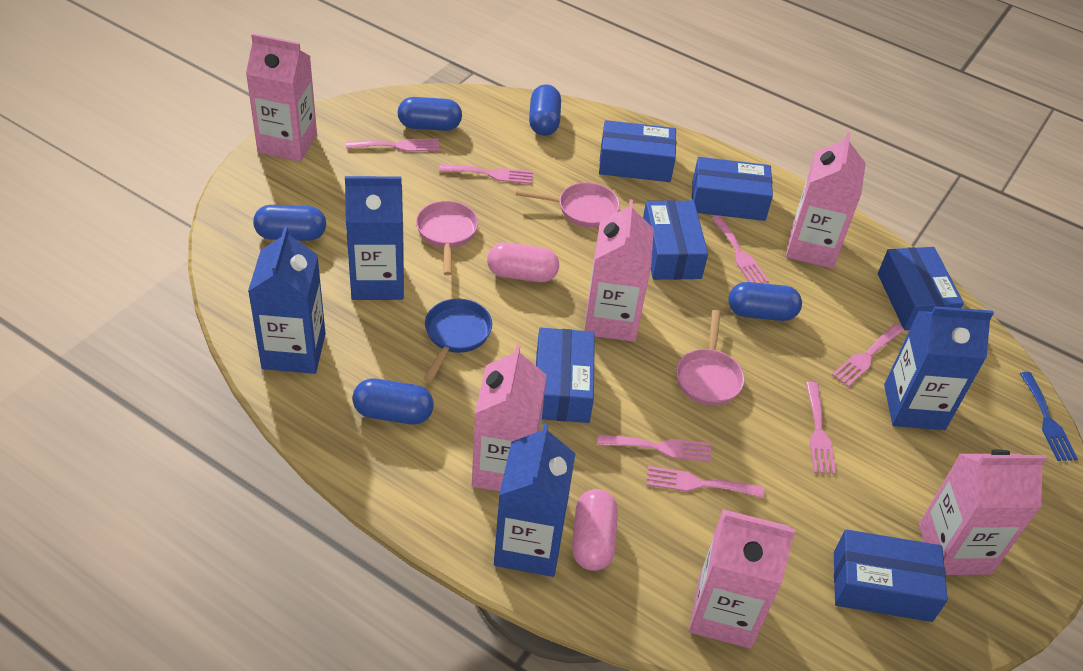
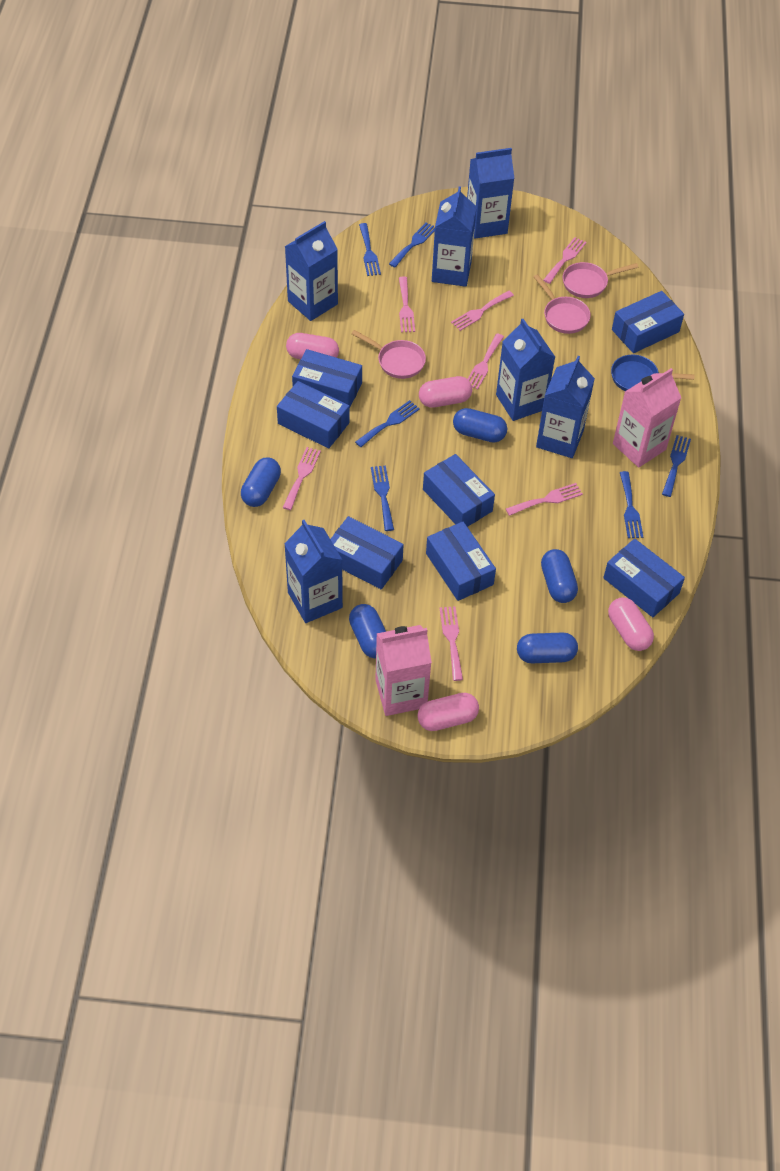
blue box: 6 -> 7
blue carton: 4 -> 6
blue fork: 1 -> 6
pink capsule: 2 -> 4
pink carton: 6 -> 2

